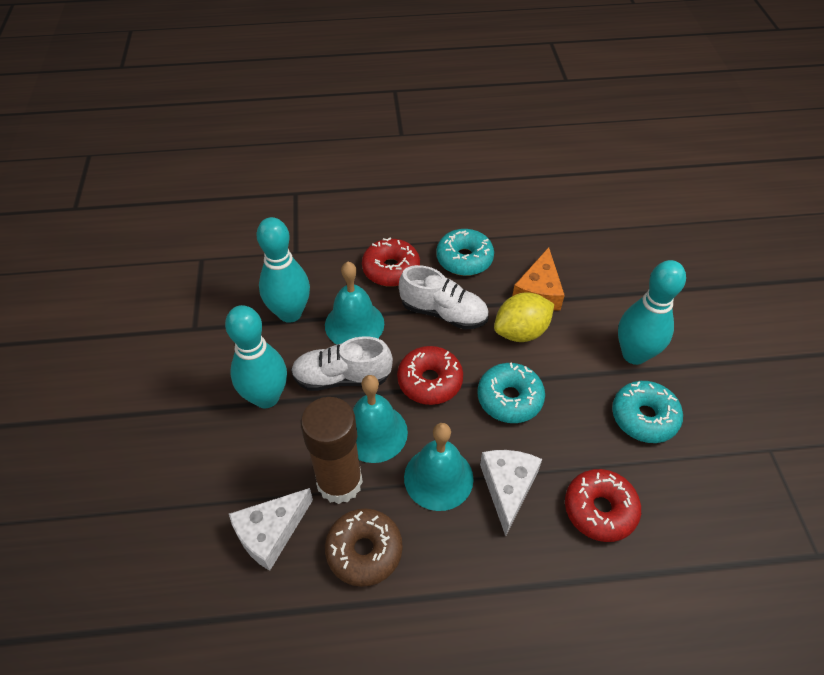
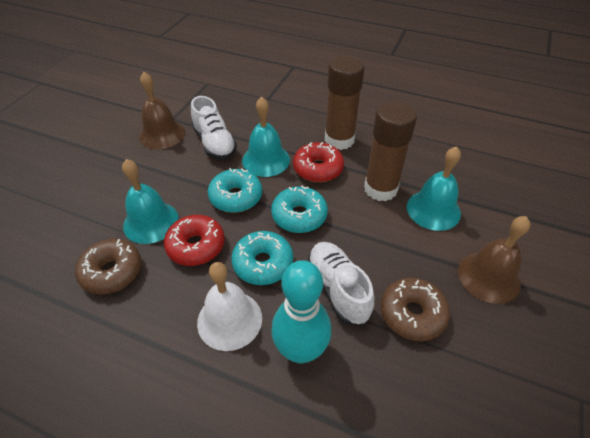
brown bell: 0 -> 2
brown donut: 1 -> 2
brown glue stick: 1 -> 2
orange cheese: 1 -> 0
red donut: 3 -> 2
turquoise bowling pin: 3 -> 1
white bell: 0 -> 1
white cheese: 2 -> 0
yellow lemon: 1 -> 0

